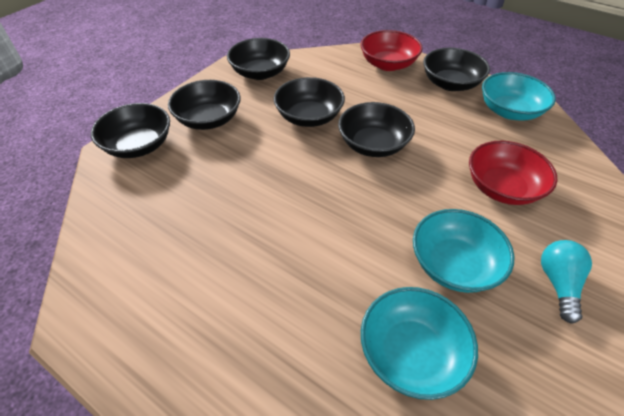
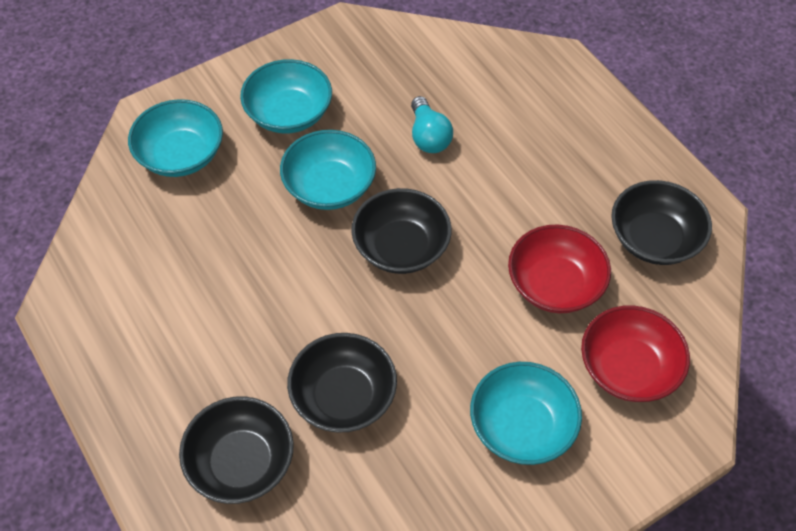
black bowl: 6 -> 4
turquoise bowl: 3 -> 4

